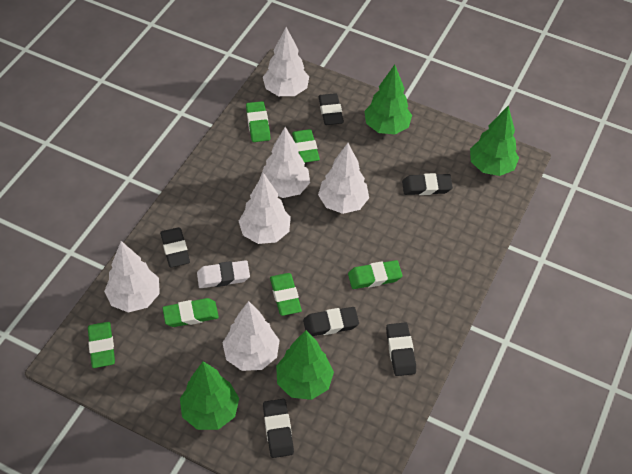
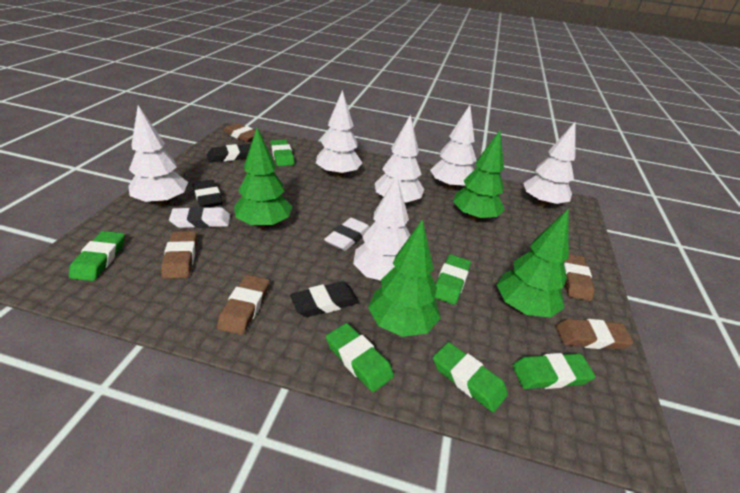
black eraser: 6 -> 3
brown eraser: 0 -> 5
white eraser: 1 -> 2

